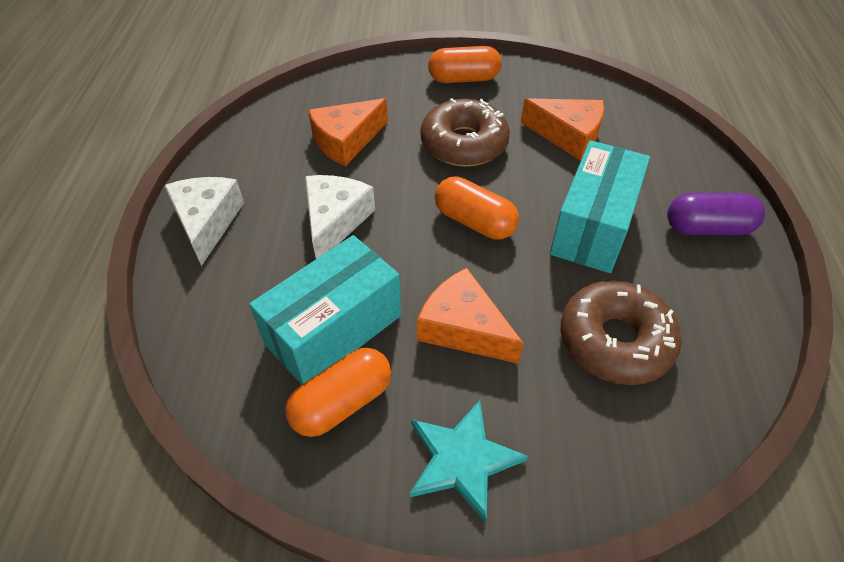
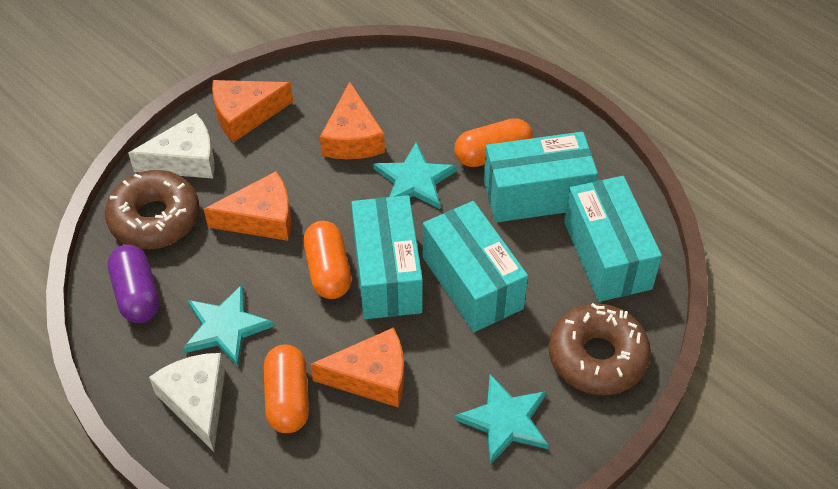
orange cheese: 3 -> 4
turquoise box: 2 -> 4
turquoise star: 1 -> 3

